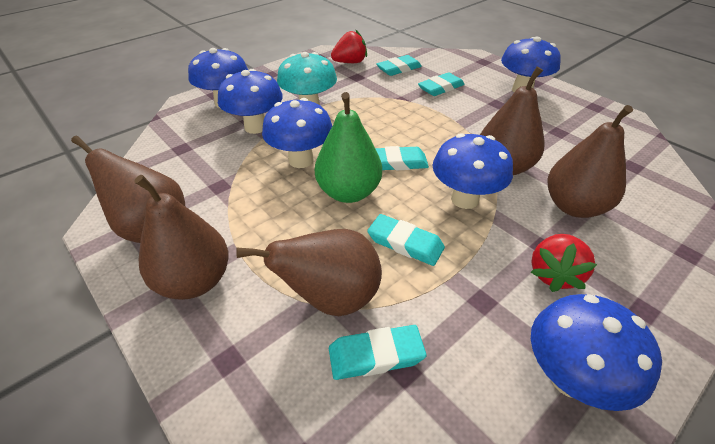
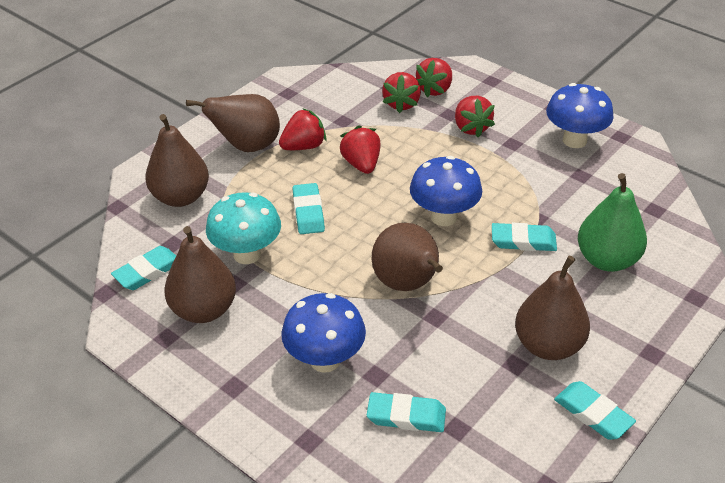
blue mushroom: 6 -> 3
red strawberry: 2 -> 5

